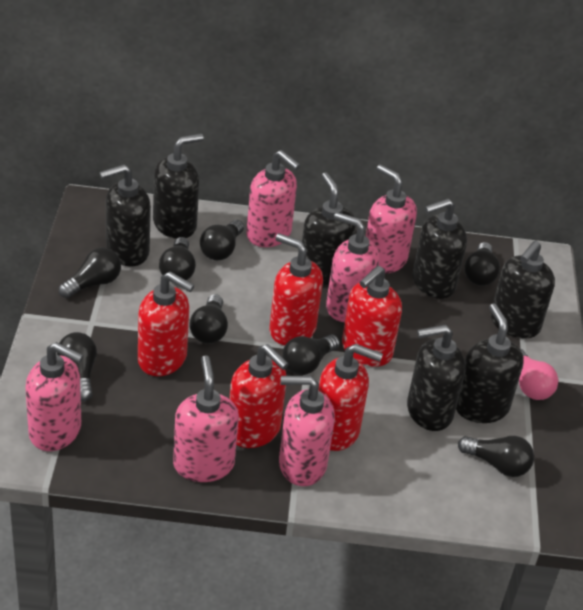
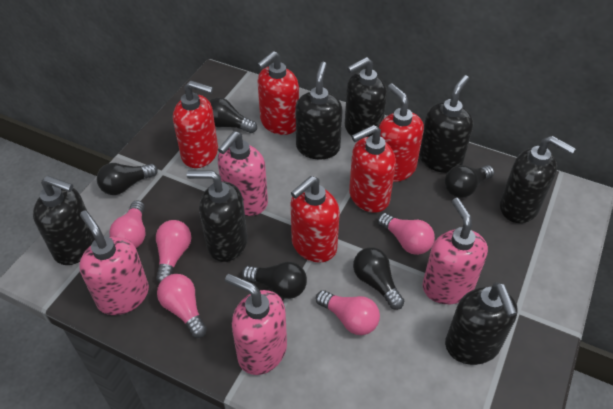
black light bulb: 8 -> 5
pink light bulb: 1 -> 5
pink soap dispenser: 6 -> 4

